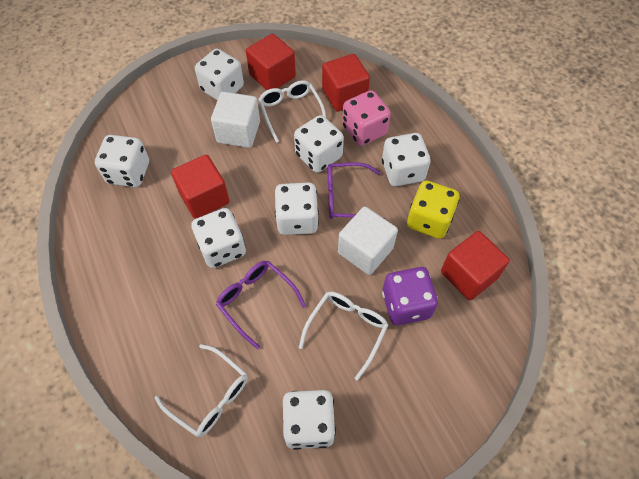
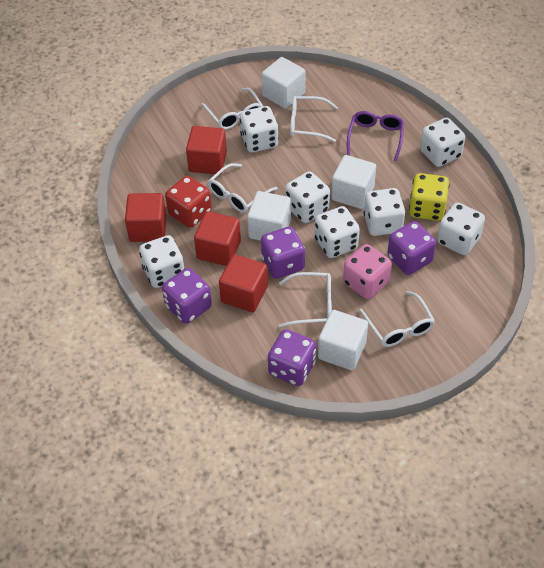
purple dice: 1 -> 4
purple glasses: 2 -> 1
red dice: 0 -> 1
white cube: 2 -> 4
white glasses: 3 -> 5

